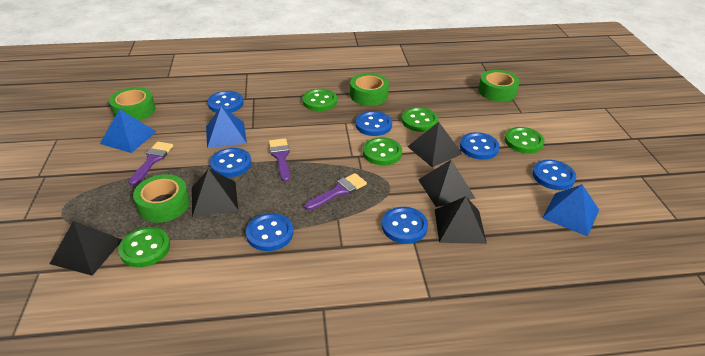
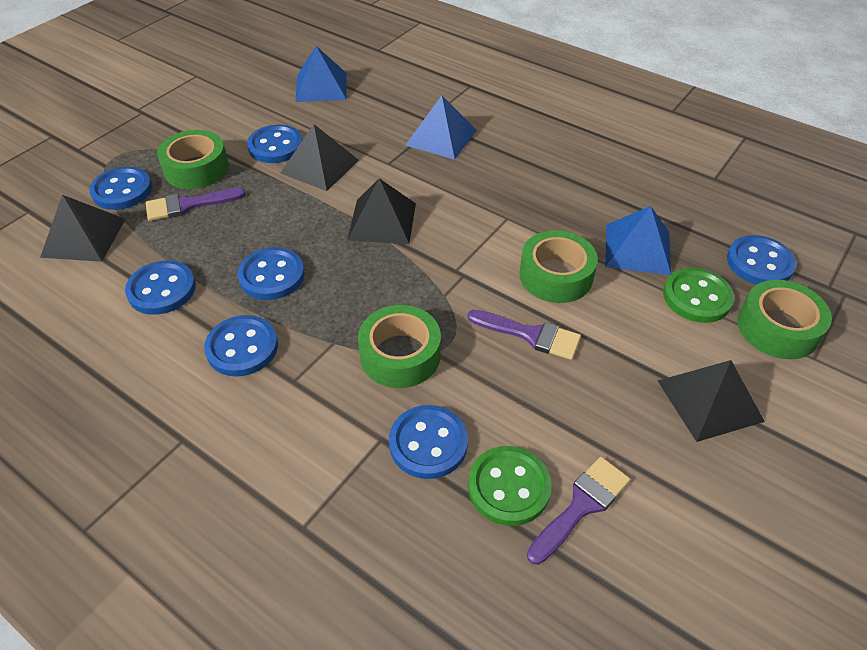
black pyramid: 5 -> 4
green button: 5 -> 2

